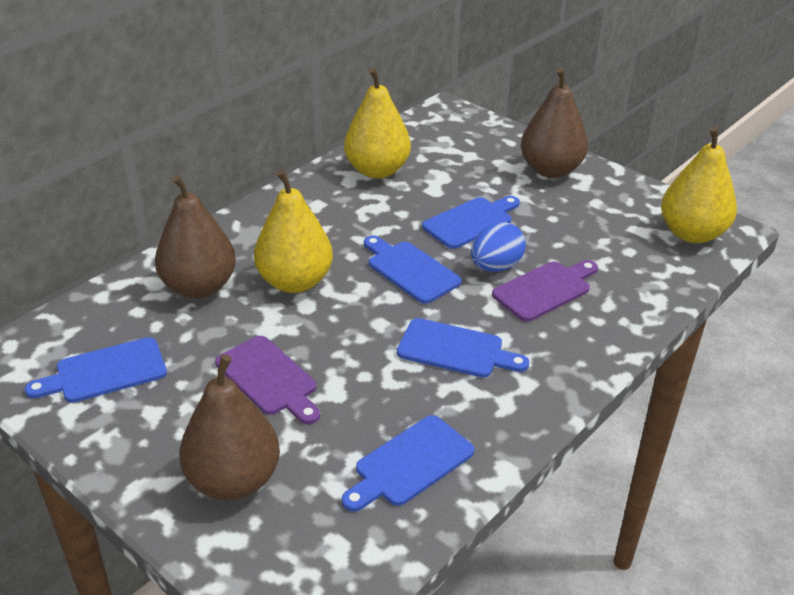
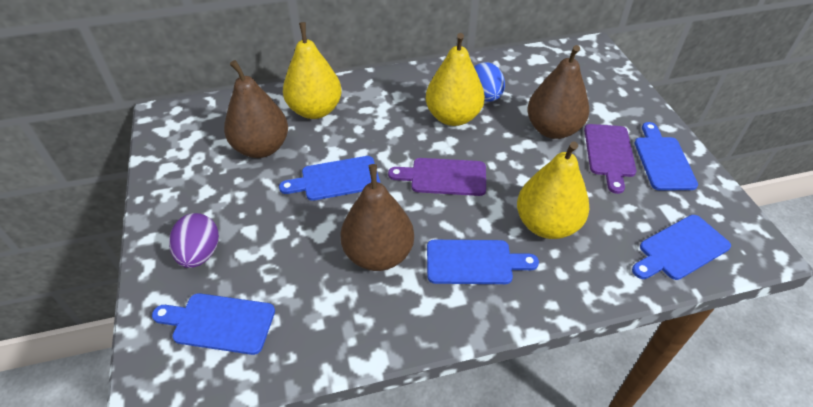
purple egg: 0 -> 1

